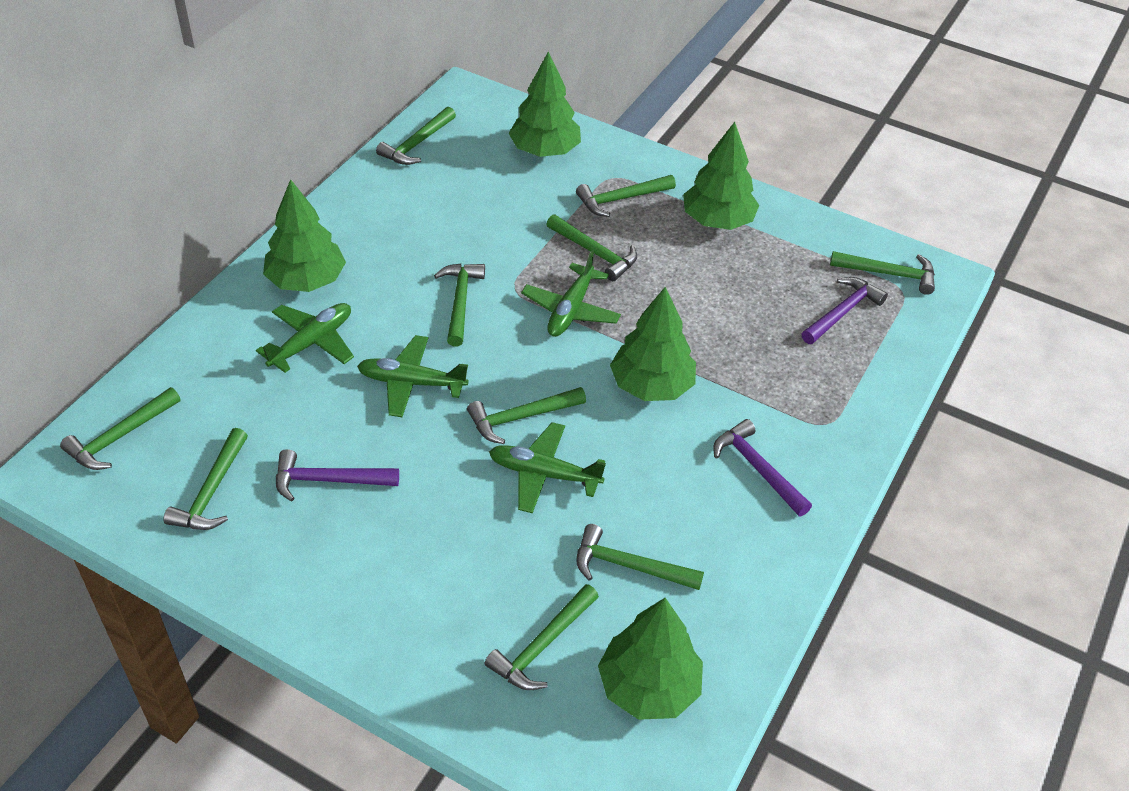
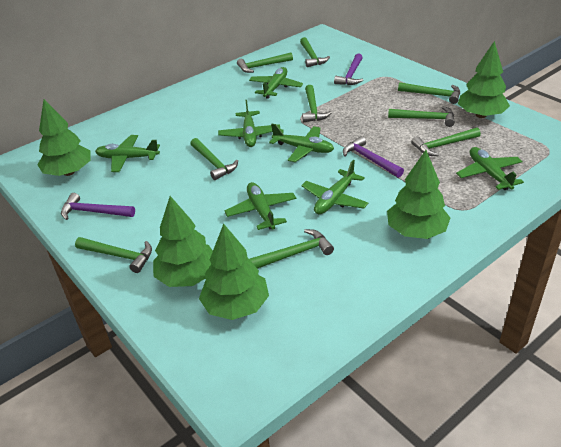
green hammer: 10 -> 9
green plane: 4 -> 7

